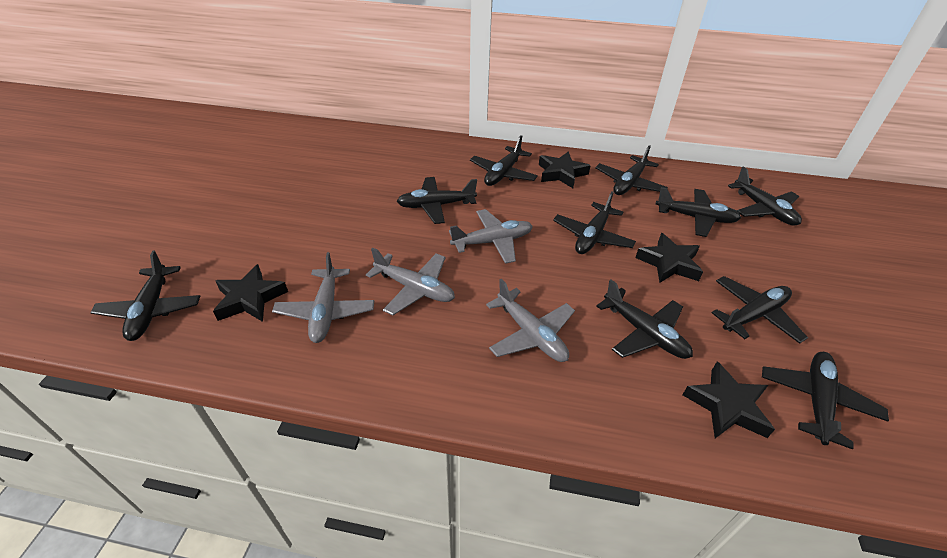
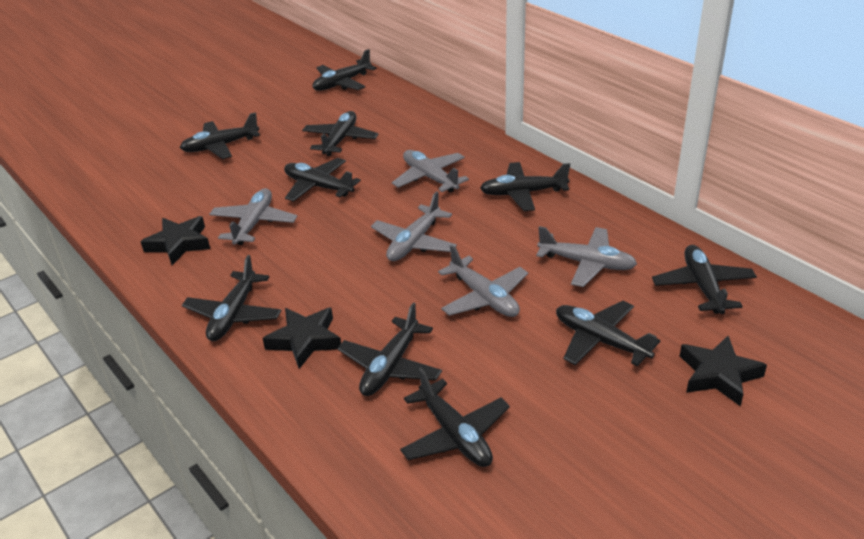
black star: 4 -> 3
grey plane: 4 -> 5

